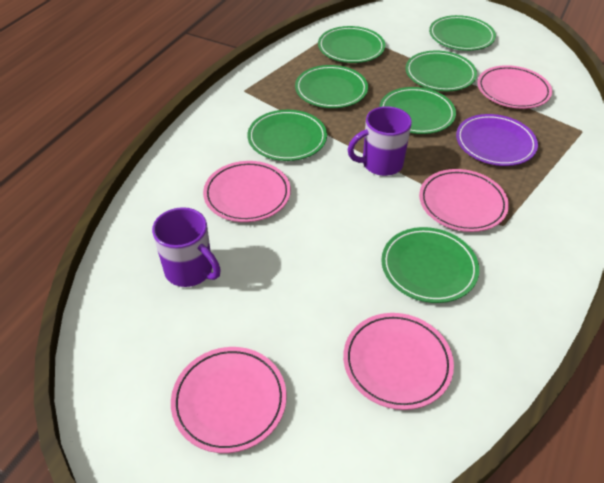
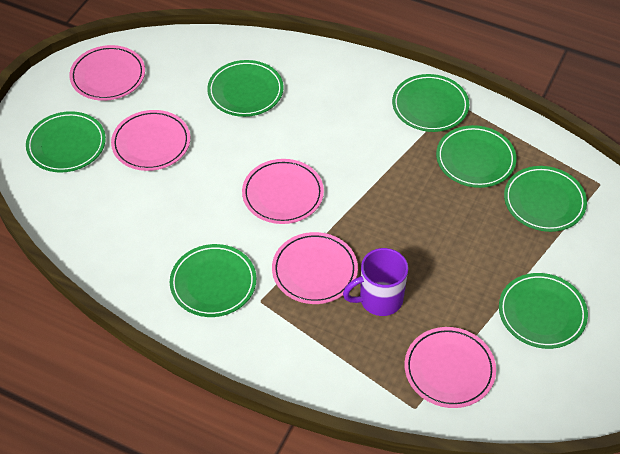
purple mug: 2 -> 1
purple plate: 1 -> 0

